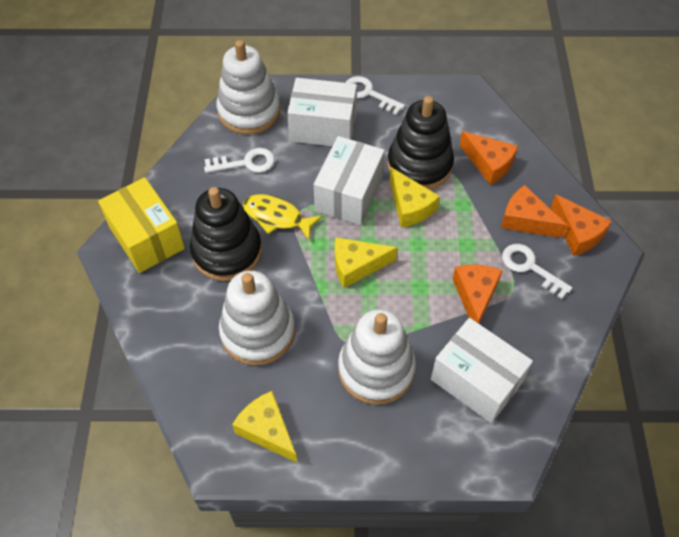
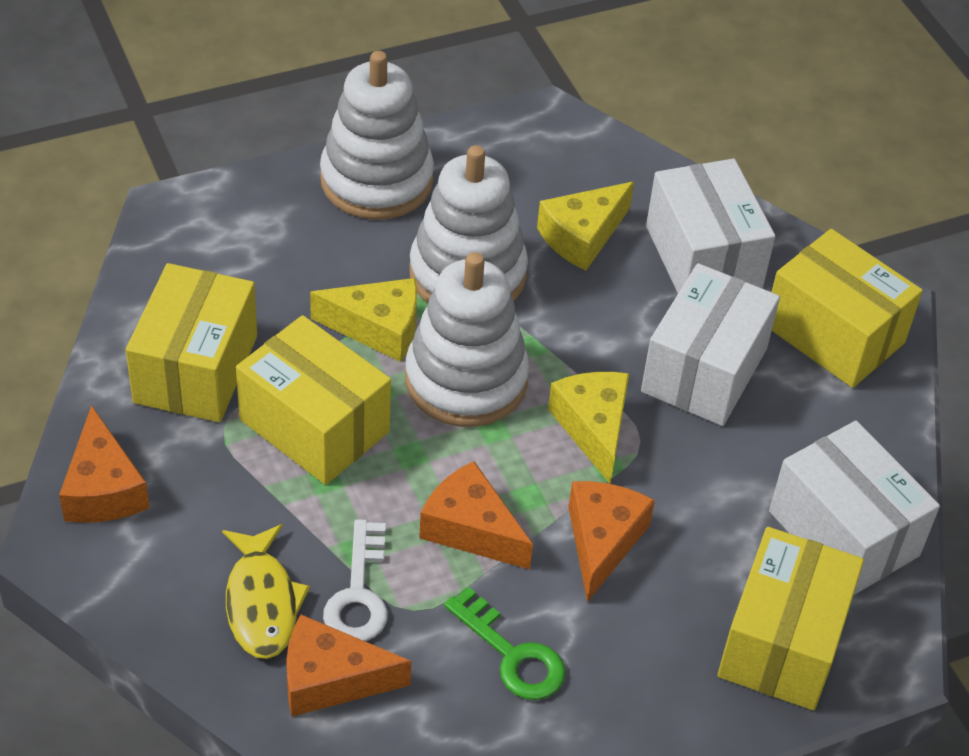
black stacking toy: 2 -> 0
green key: 0 -> 1
white key: 3 -> 1
yellow box: 1 -> 4

